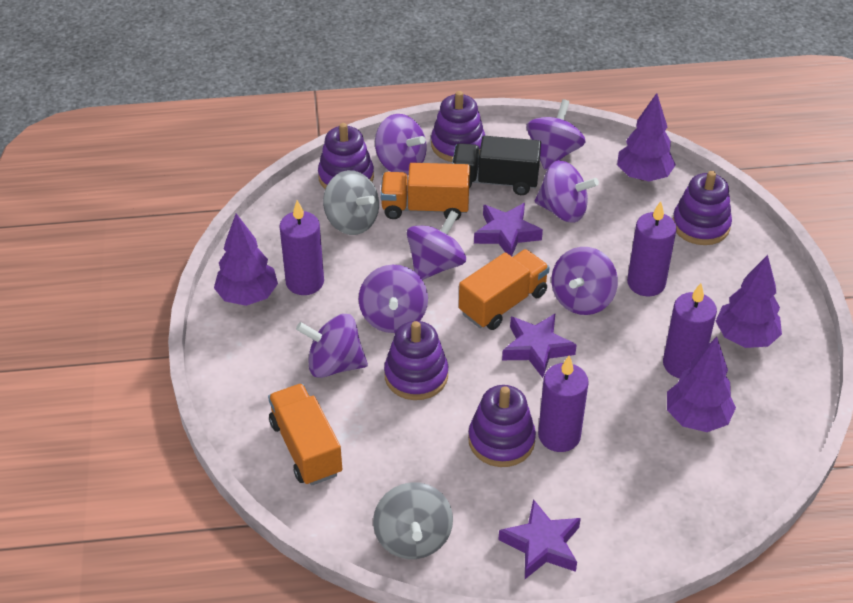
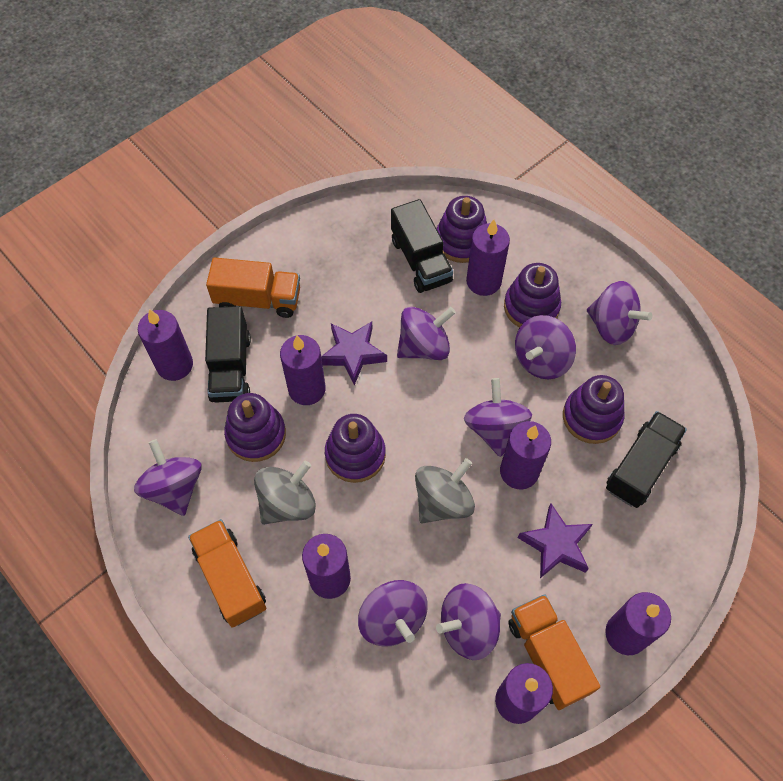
black truck: 1 -> 3
purple candle: 4 -> 7
purple star: 3 -> 2
purple tree: 4 -> 0

